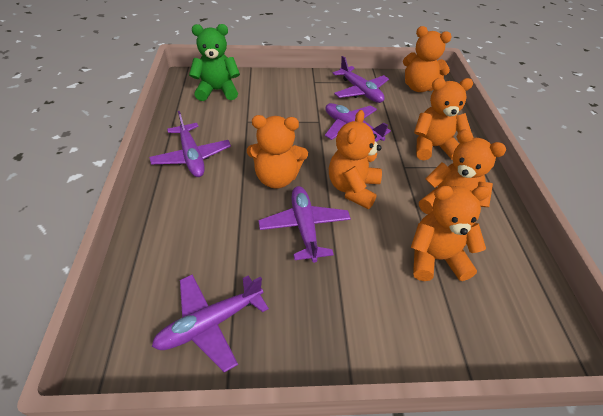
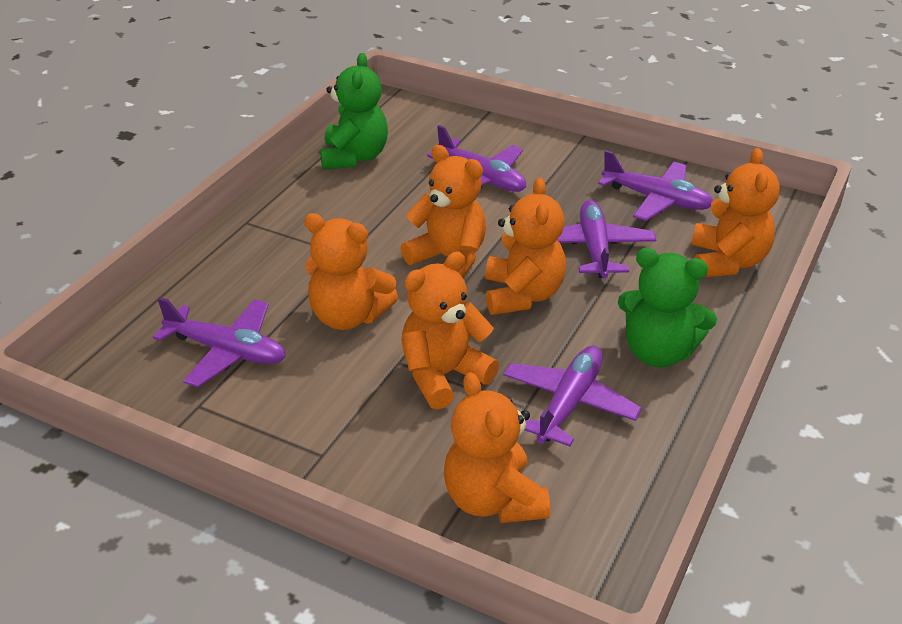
green teddy bear: 1 -> 2

